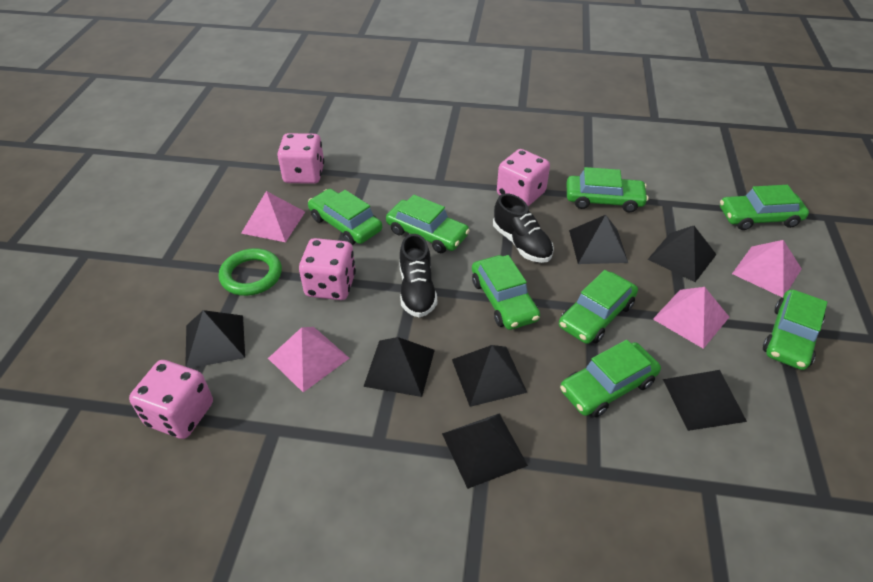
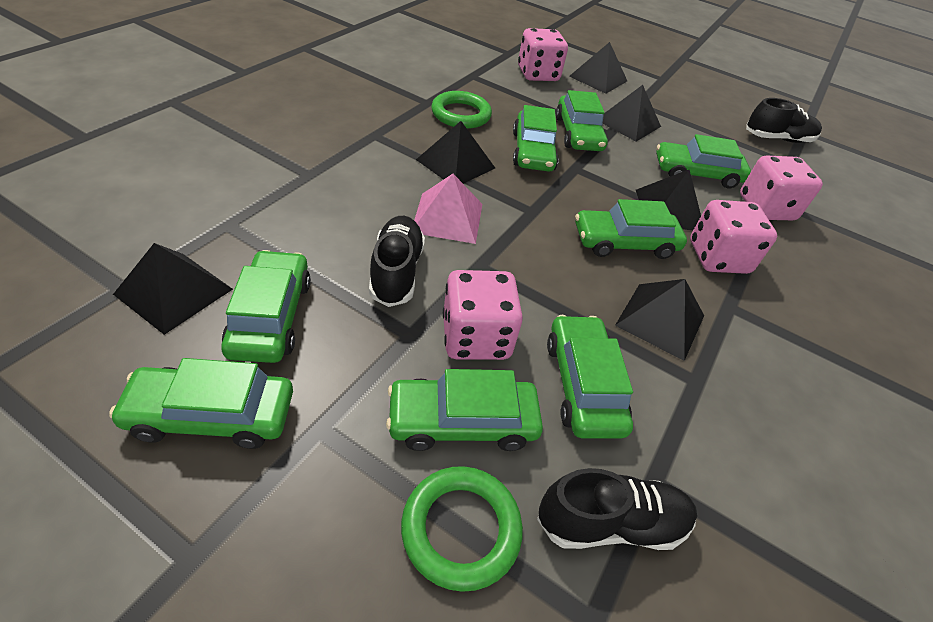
black pyramid: 7 -> 6
black shoe: 2 -> 3
green ring: 1 -> 2
pink pyramid: 4 -> 1

